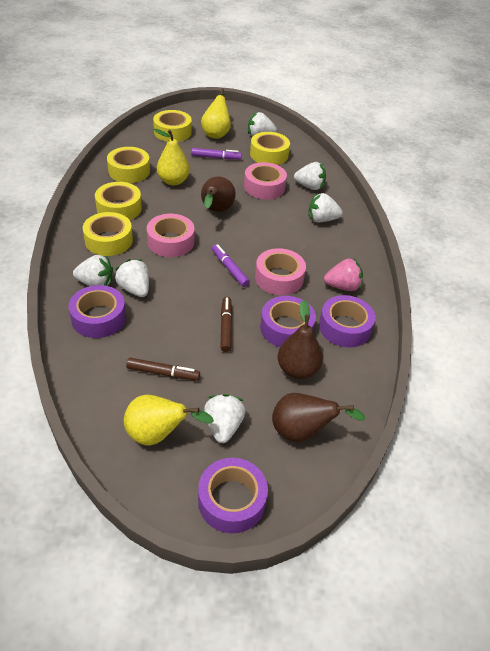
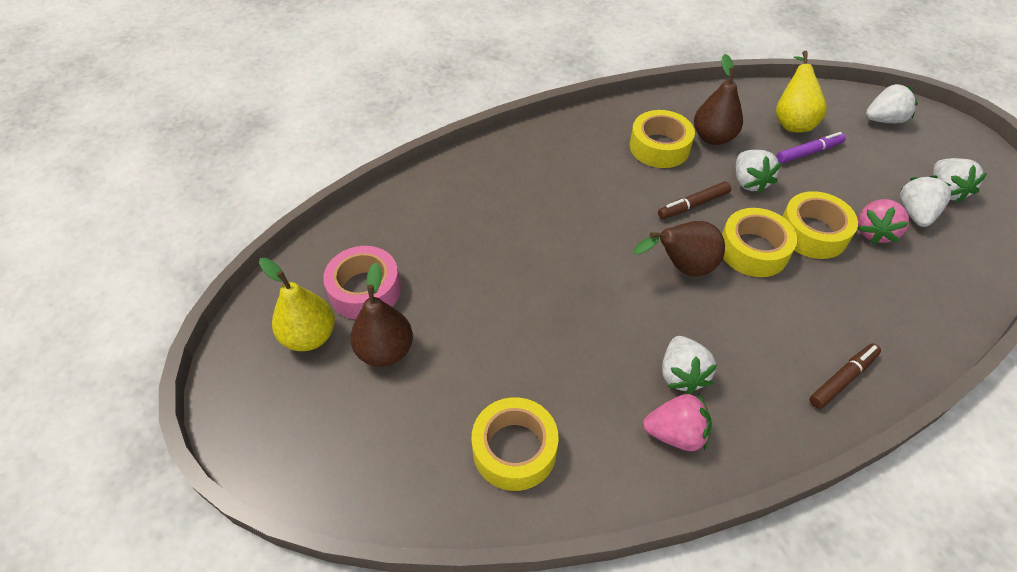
pink strawberry: 1 -> 2
pink tape: 3 -> 1
purple marker: 2 -> 1
purple tape: 4 -> 0
white strawberry: 6 -> 5
yellow pear: 3 -> 2
yellow tape: 5 -> 4

